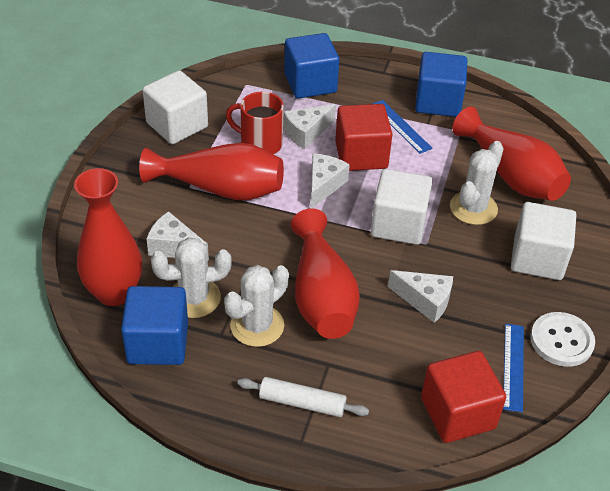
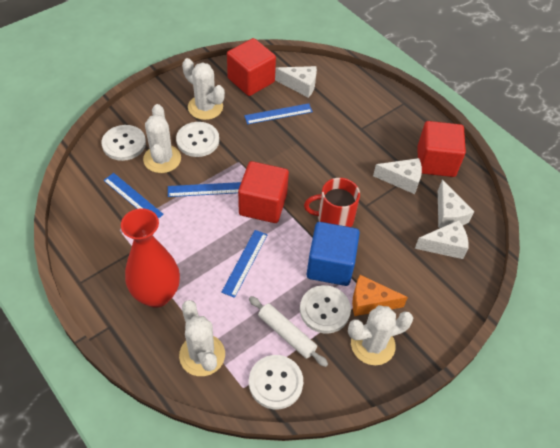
blue cube: 3 -> 1
blue ruler: 2 -> 4
orange cheese: 0 -> 1
red cube: 2 -> 3
red vase: 4 -> 1
white button: 1 -> 4
white cactus: 3 -> 4
white cube: 3 -> 0

